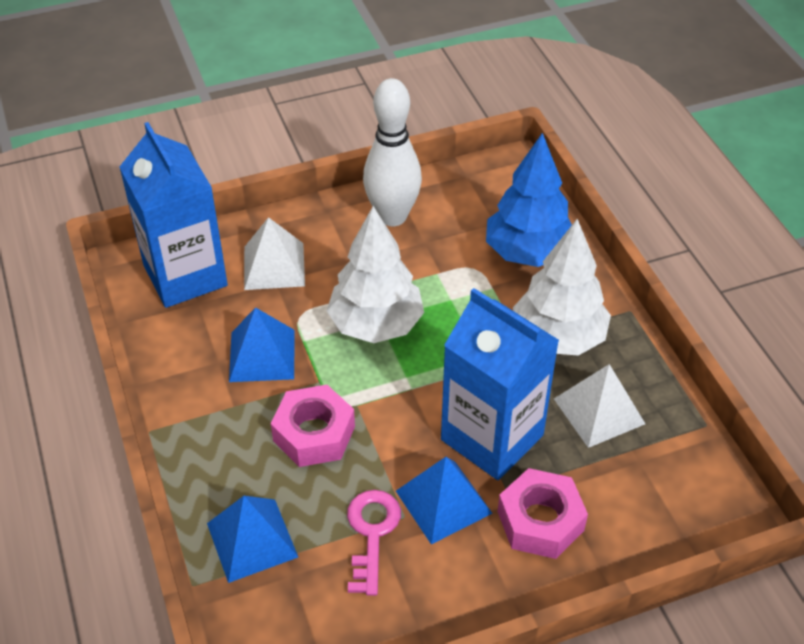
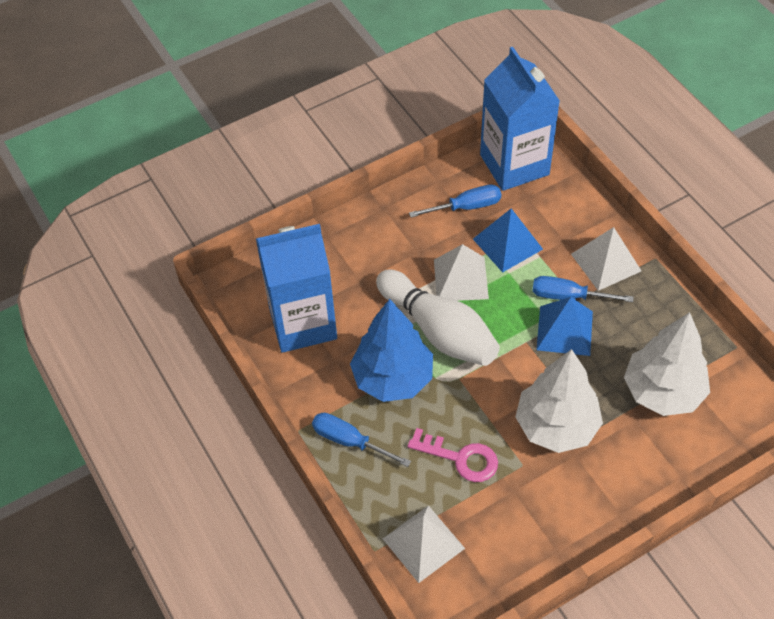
blue pyramid: 3 -> 2
blue screwdriver: 0 -> 3
pink nut: 2 -> 0
white pyramid: 2 -> 3

